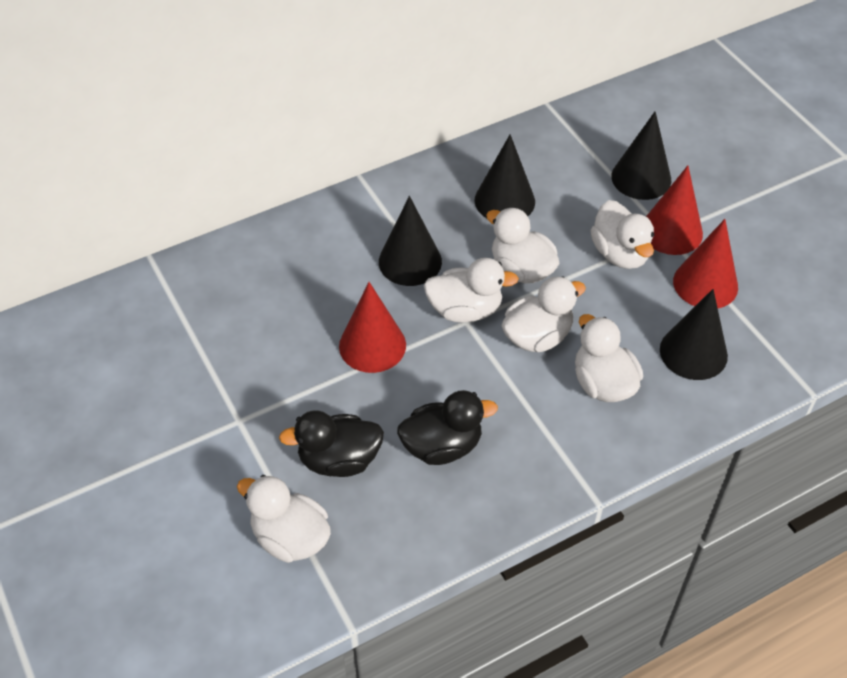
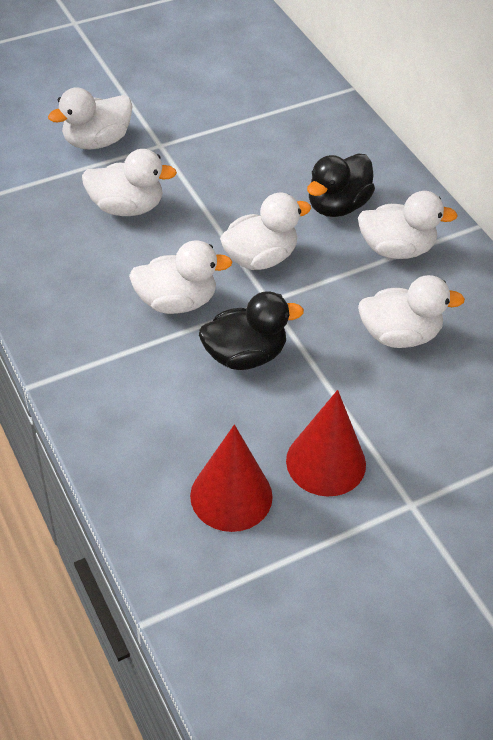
black cone: 4 -> 0
red cone: 3 -> 2

